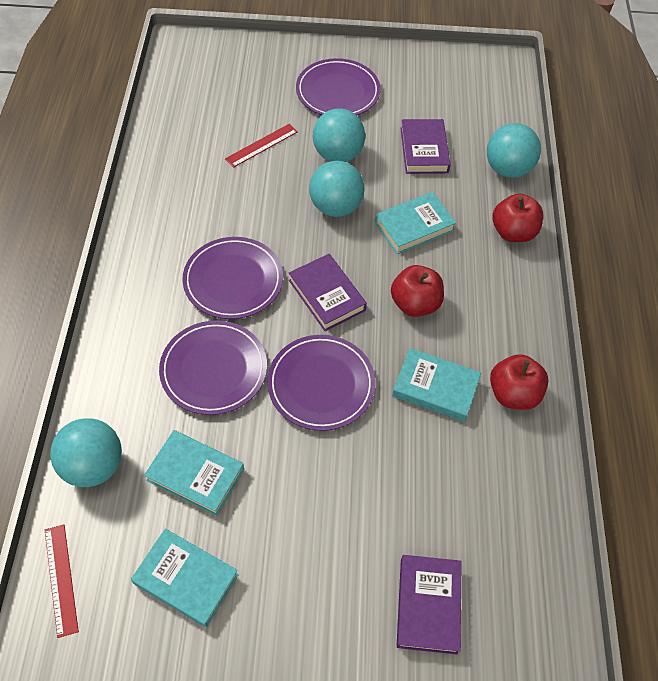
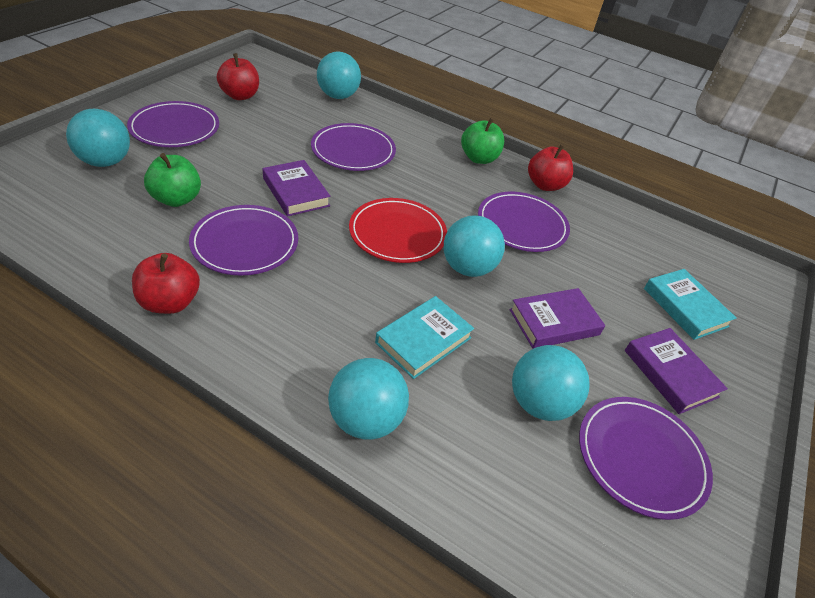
green apple: 0 -> 2
purple plate: 4 -> 5
red plate: 0 -> 1
red ruler: 2 -> 0
turquoise ball: 4 -> 5
turquoise book: 4 -> 2

